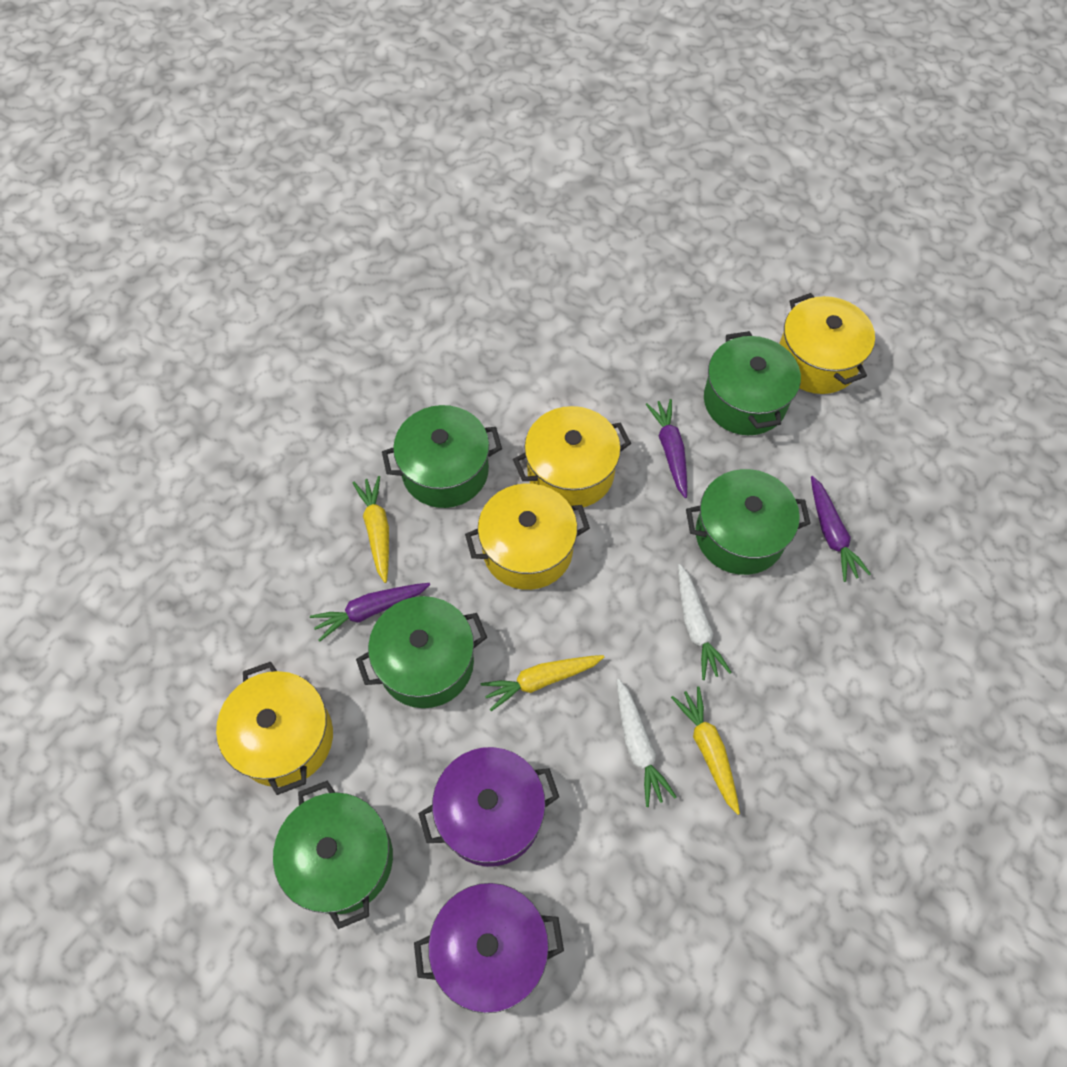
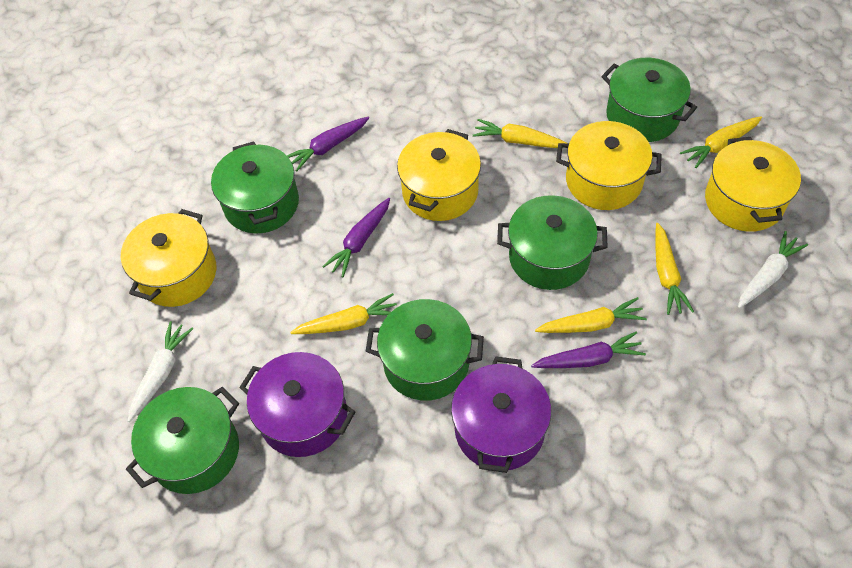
yellow carrot: 3 -> 5

